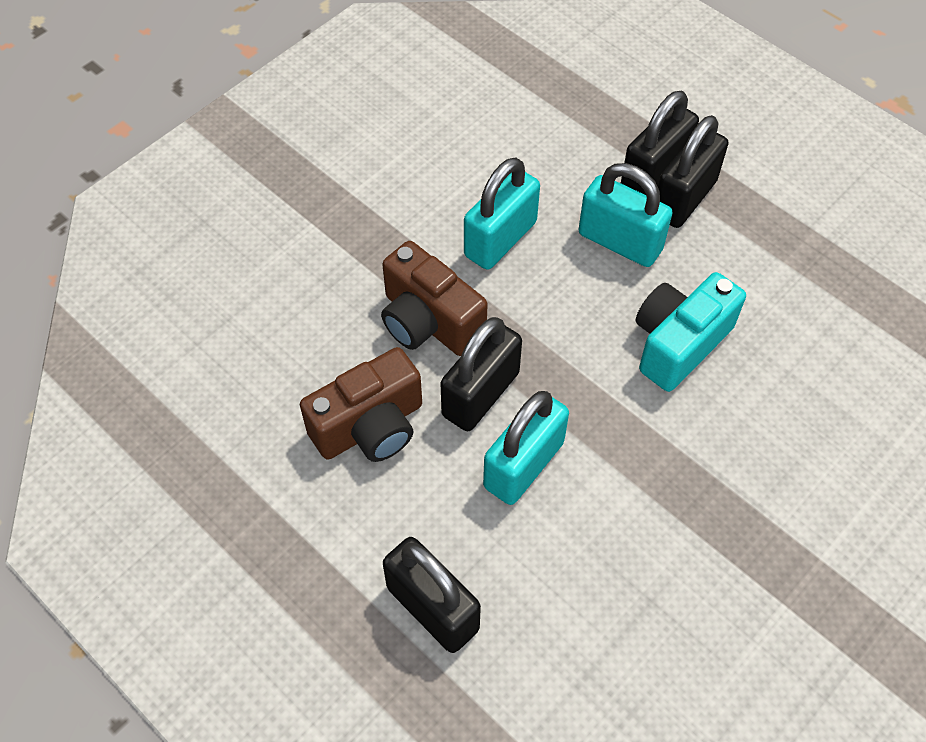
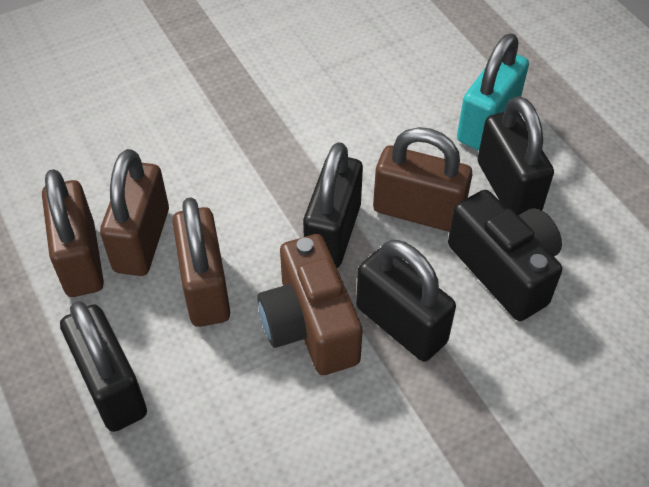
black camera: 0 -> 1
brown camera: 2 -> 1
brown padlock: 0 -> 4
turquoise camera: 1 -> 0
turquoise padlock: 3 -> 1

